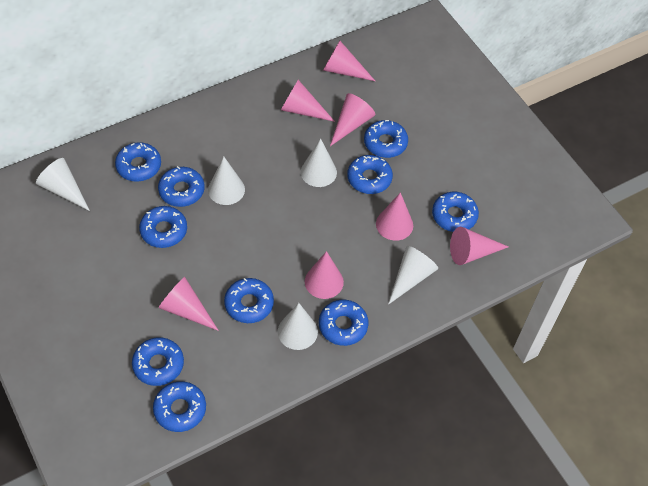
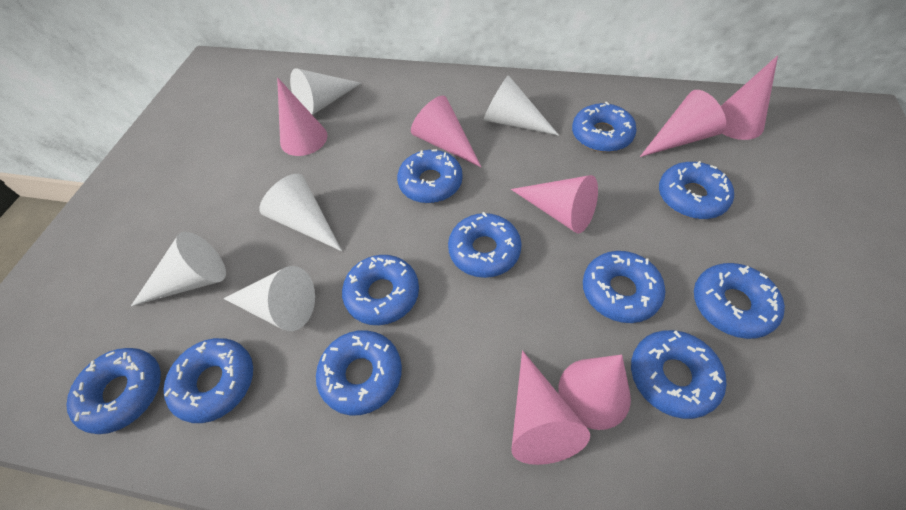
blue donut: 10 -> 11

